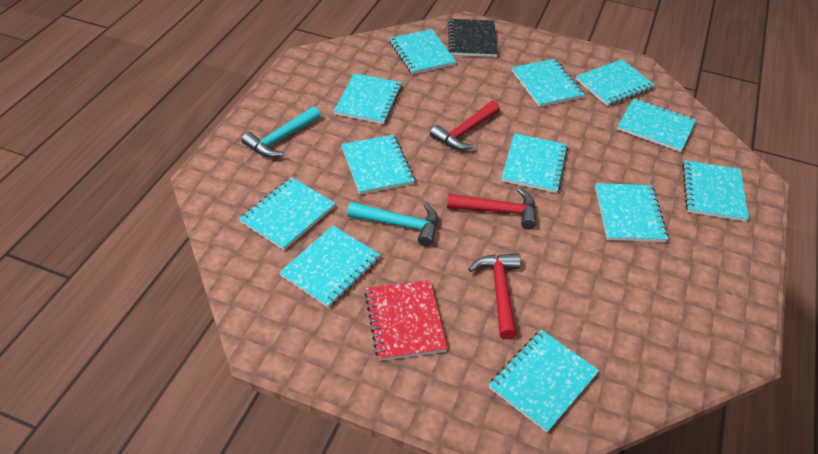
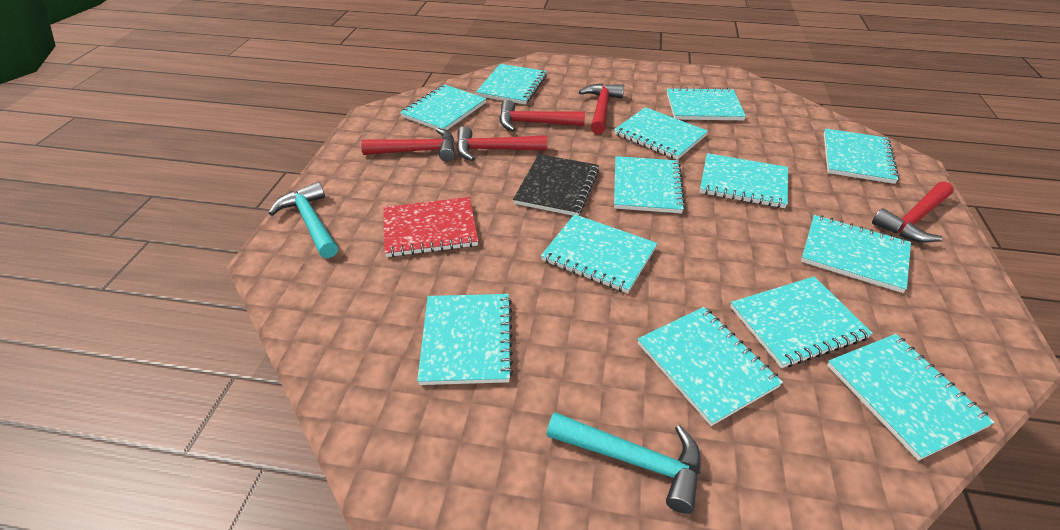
red hammer: 3 -> 5
turquoise notebook: 12 -> 13

